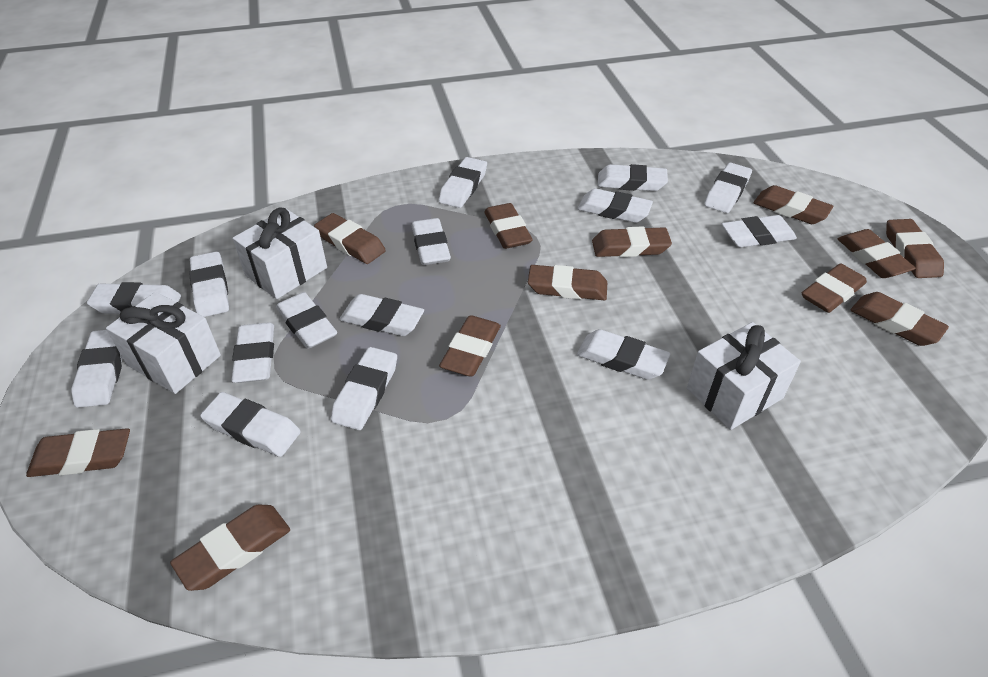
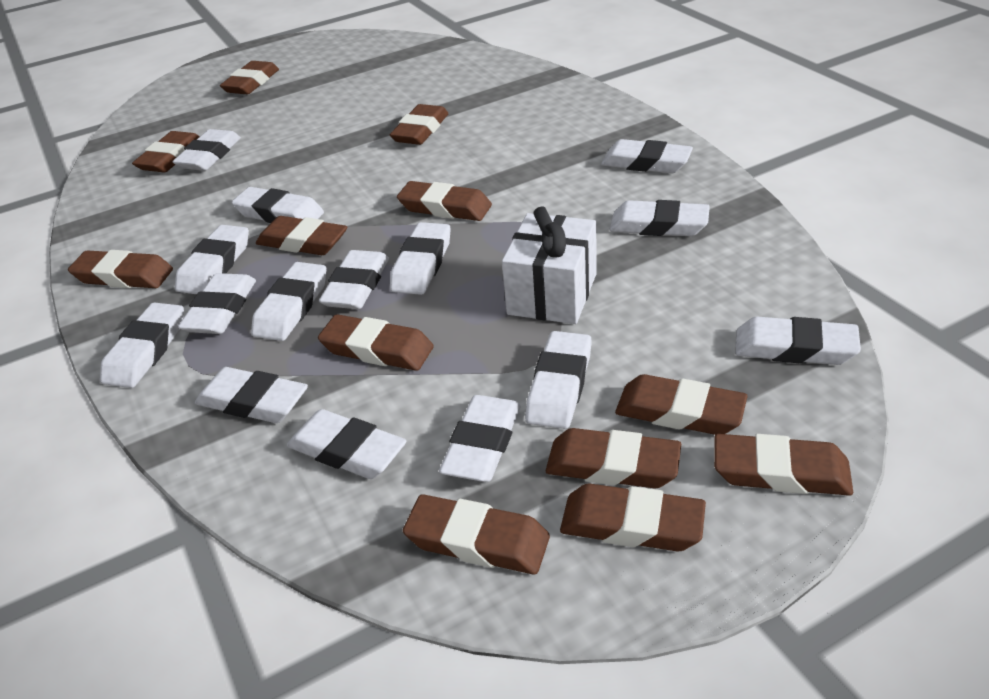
white gift: 3 -> 1

